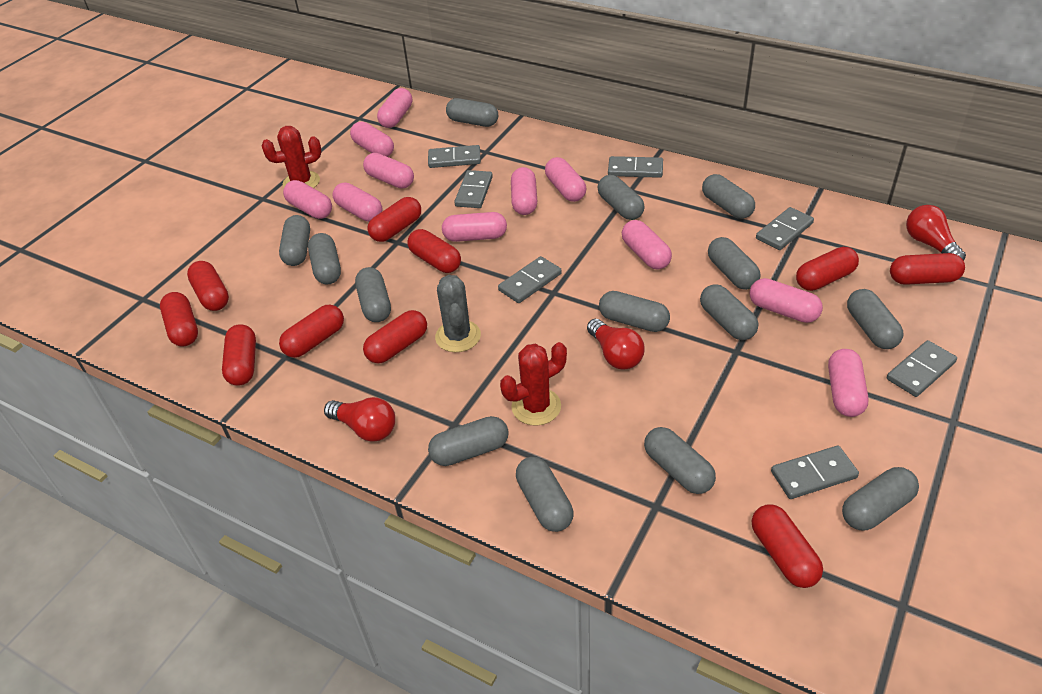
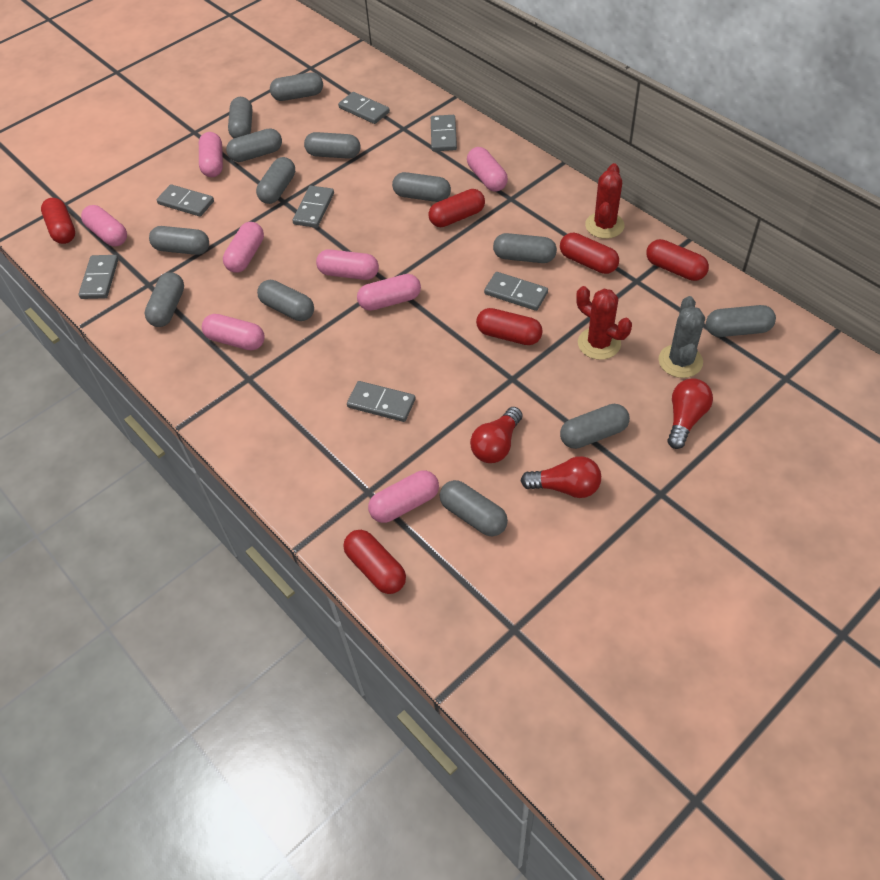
grey capsule: 14 -> 13
pink capsule: 11 -> 8
red capsule: 10 -> 6

